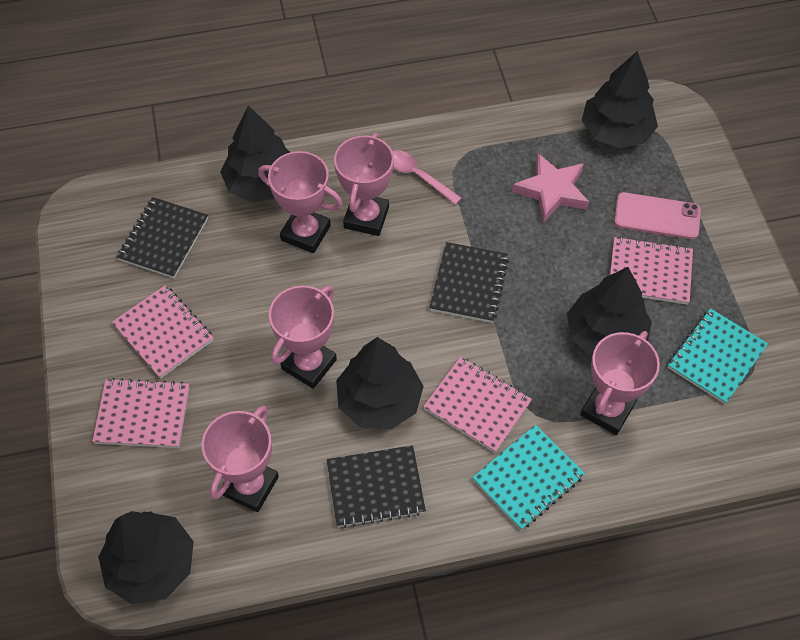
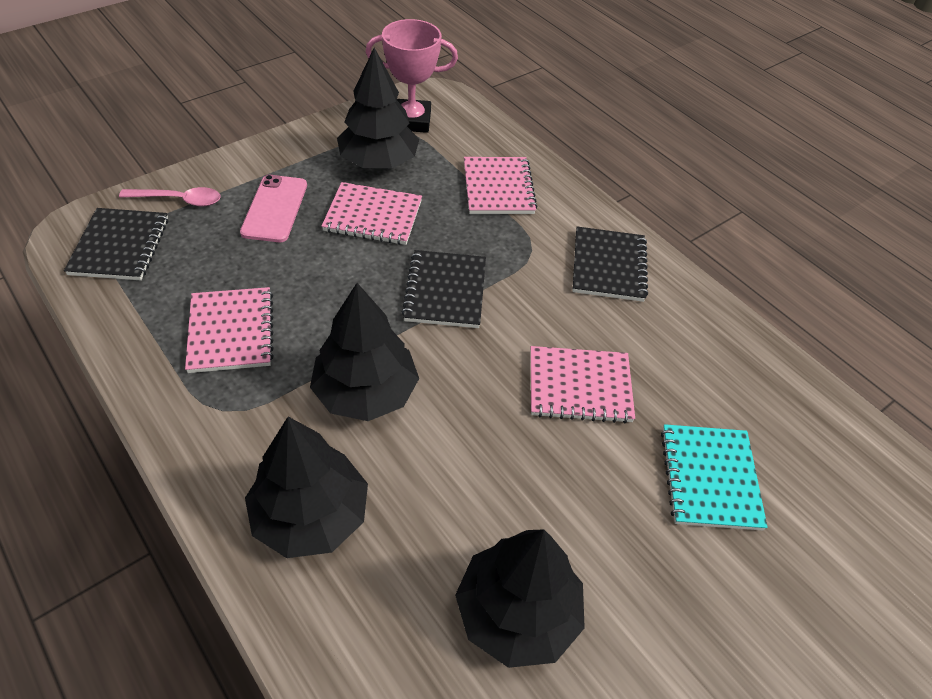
black tree: 5 -> 4
pink star: 1 -> 0
pink trophy: 5 -> 1
turquoise notebook: 2 -> 1

